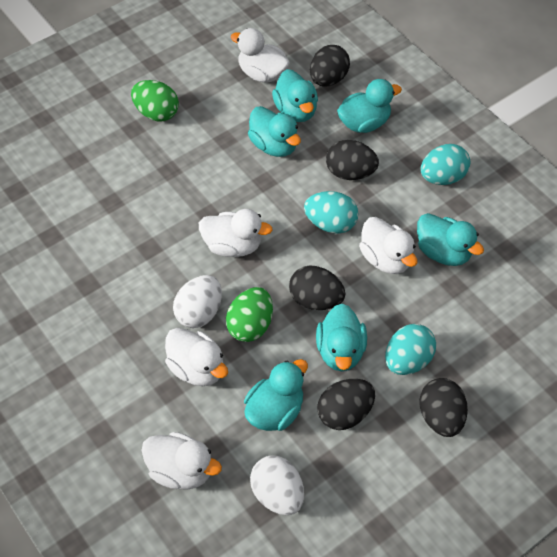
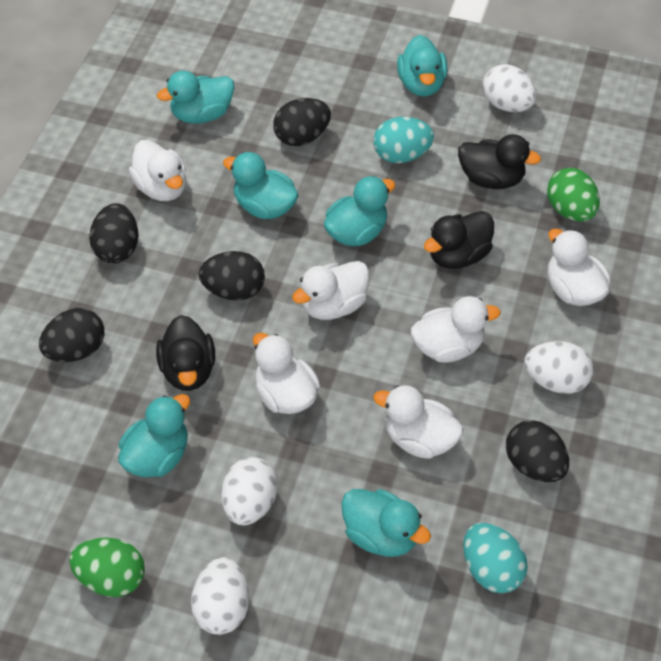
black duck: 0 -> 3
turquoise egg: 3 -> 2
white duck: 5 -> 6
white egg: 2 -> 4

